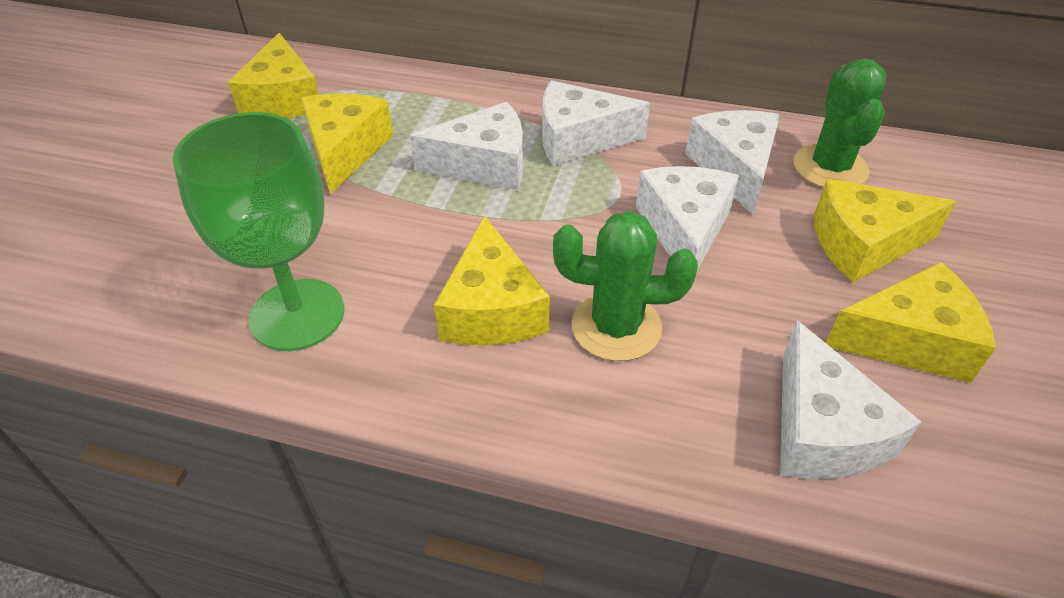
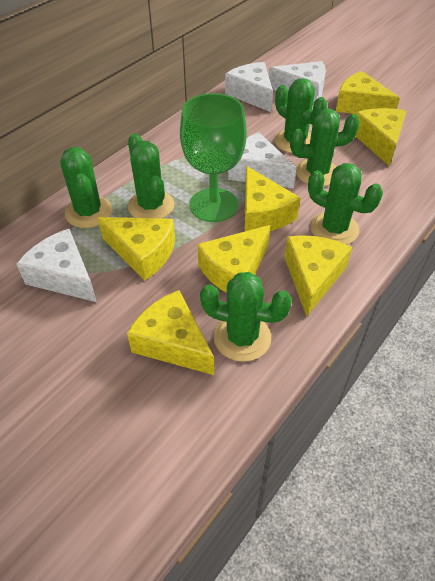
green cactus: 2 -> 6
white cheese: 5 -> 4
yellow cheese: 5 -> 7

